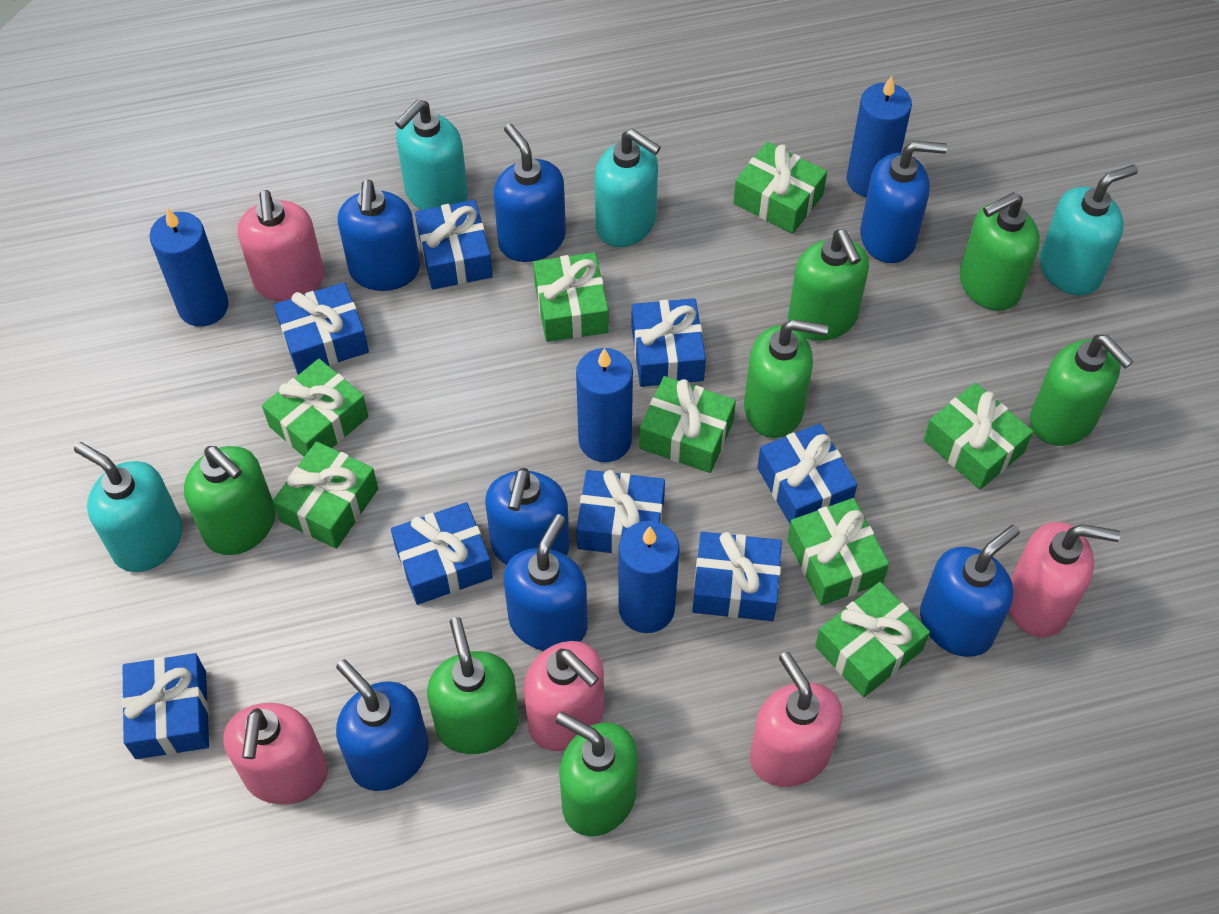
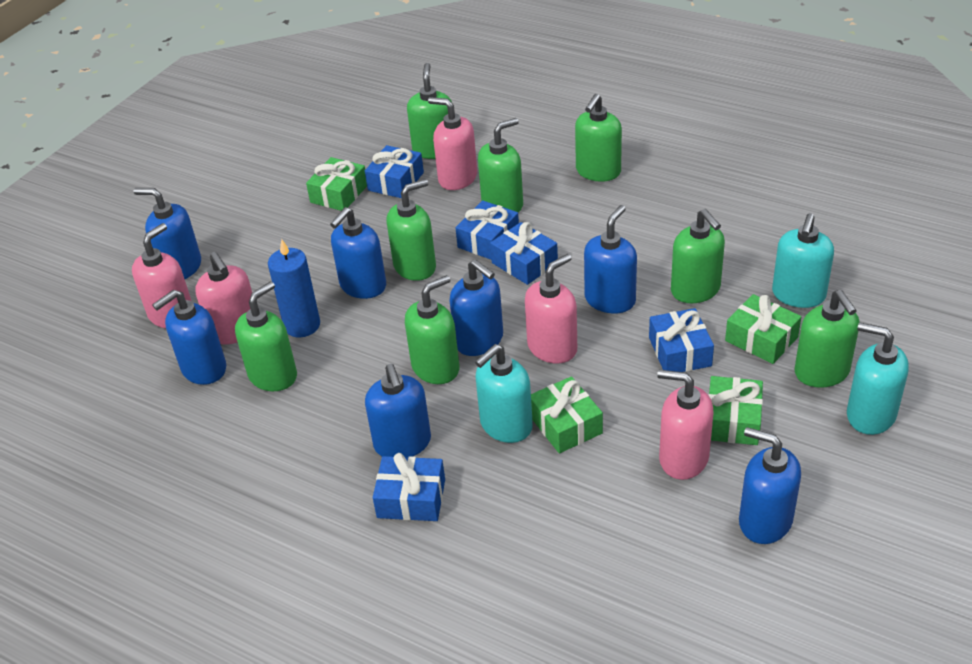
blue candle: 4 -> 1
blue gift: 8 -> 5
green gift: 8 -> 4
green soap dispenser: 7 -> 8
turquoise soap dispenser: 4 -> 3

